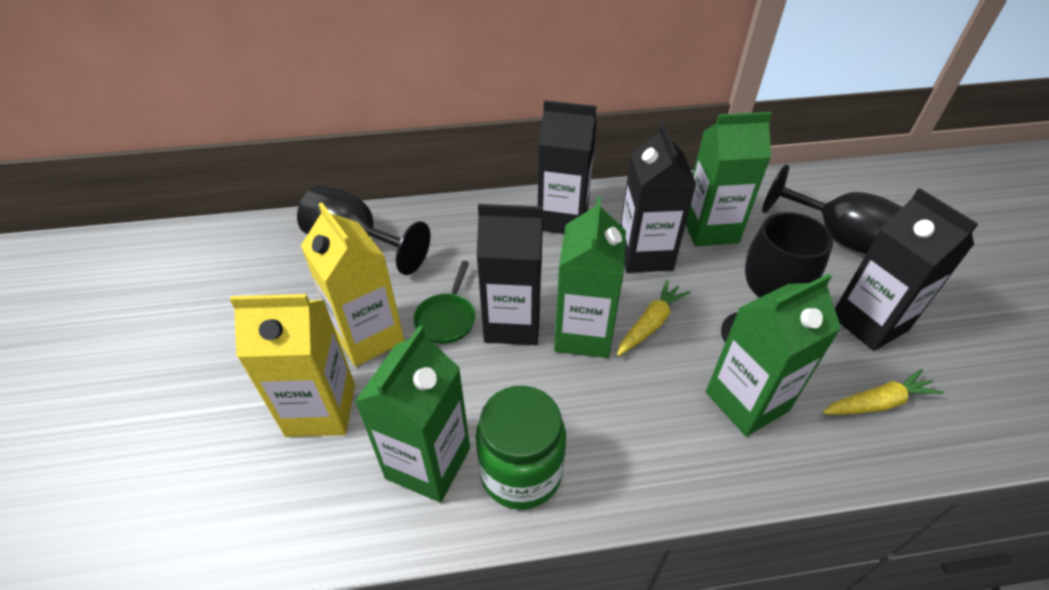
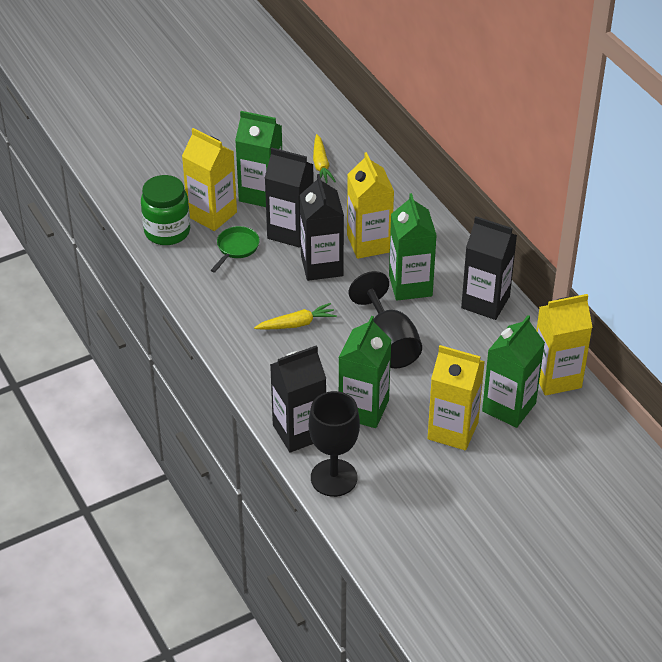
black goblet: 3 -> 2
yellow carton: 2 -> 4

